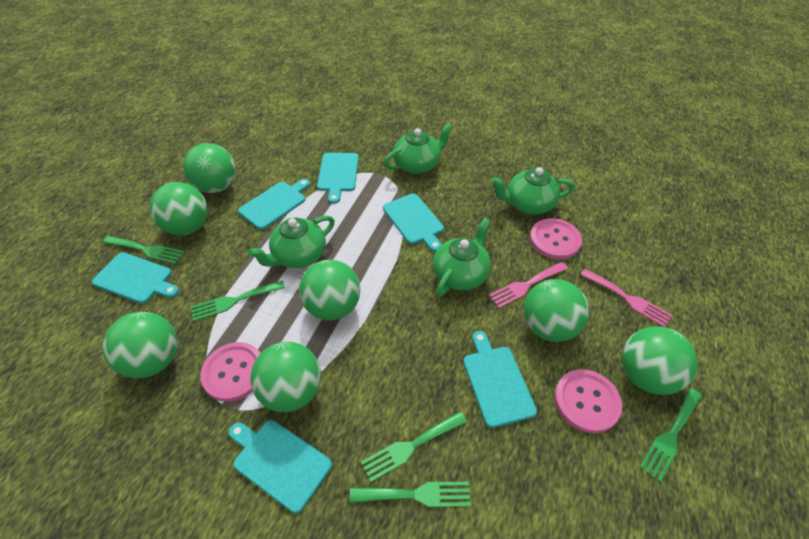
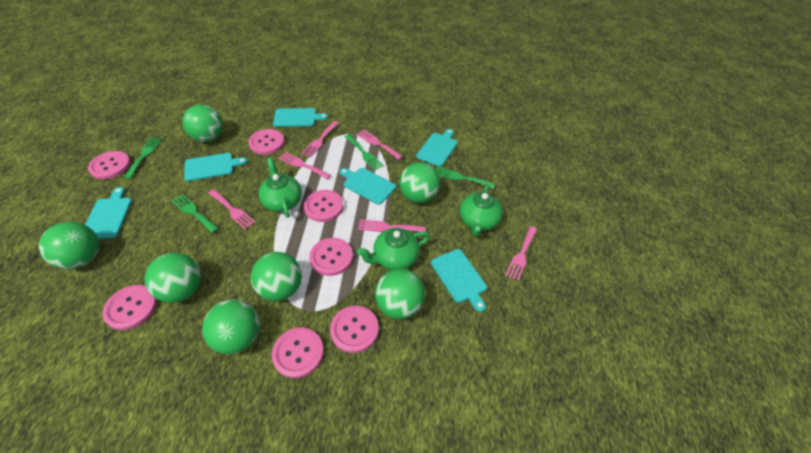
green fork: 5 -> 4
green teapot: 4 -> 3
pink button: 3 -> 7
pink fork: 2 -> 6

